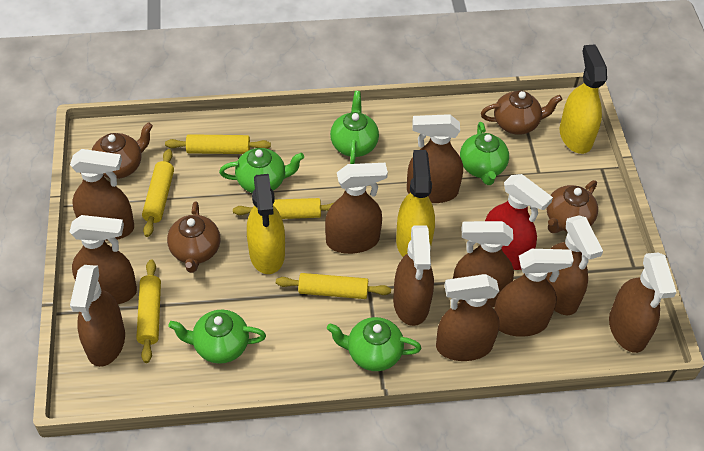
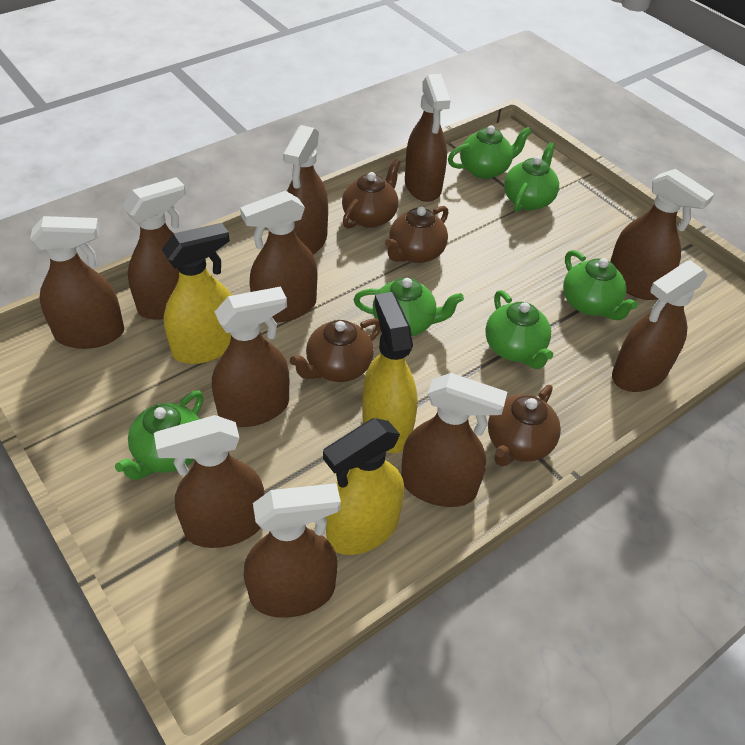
green teapot: 5 -> 6
red spray bottle: 1 -> 0
yellow rolling pin: 5 -> 0

